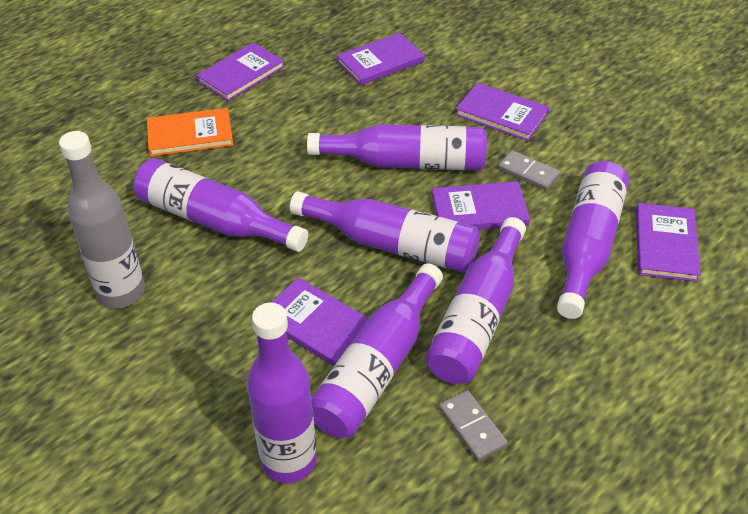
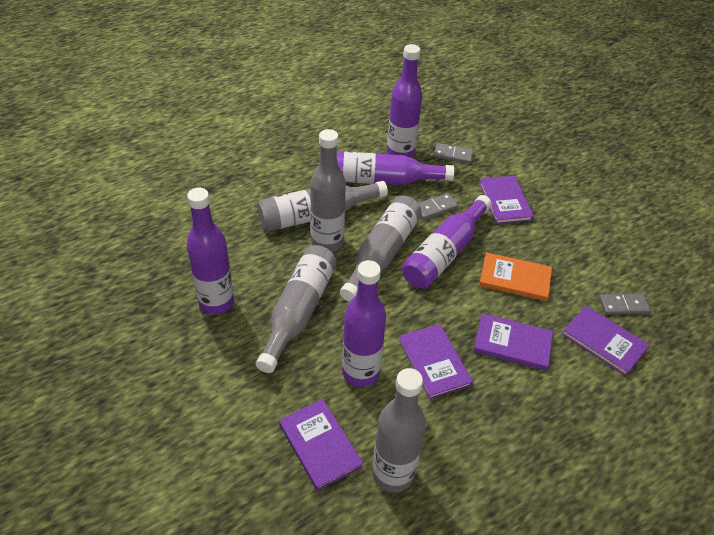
grey bottle: 1 -> 5
grey domino: 2 -> 3
purple book: 6 -> 5
purple bottle: 7 -> 5

